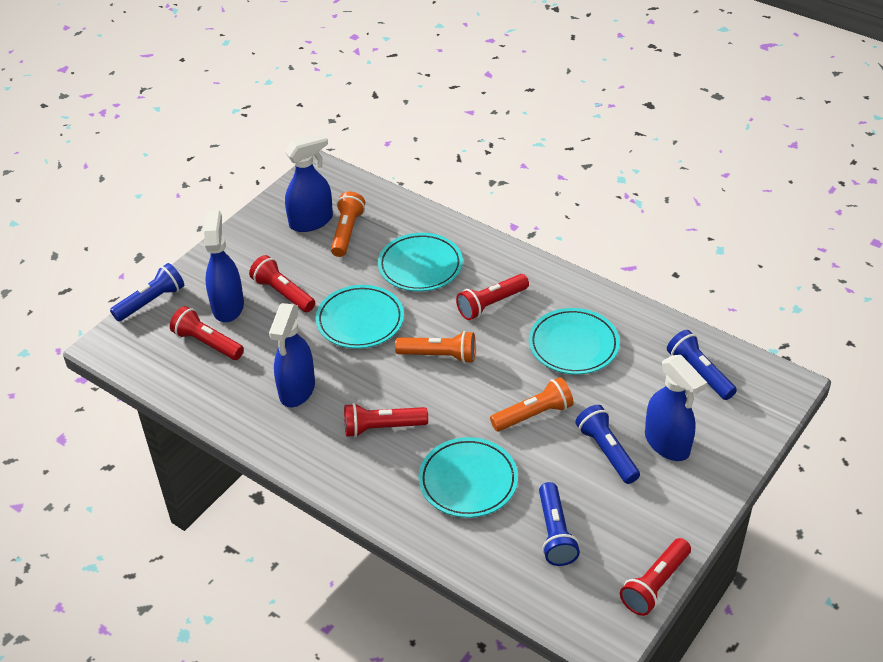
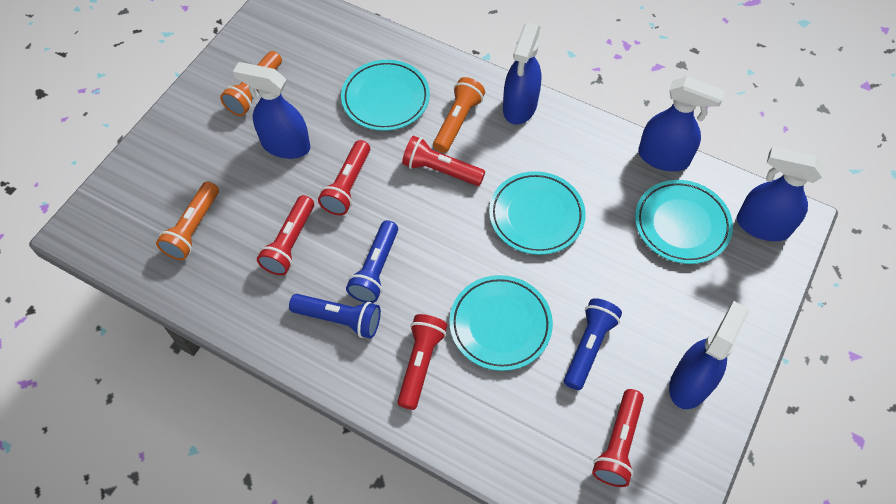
blue flashlight: 4 -> 3
blue spray bottle: 4 -> 5

